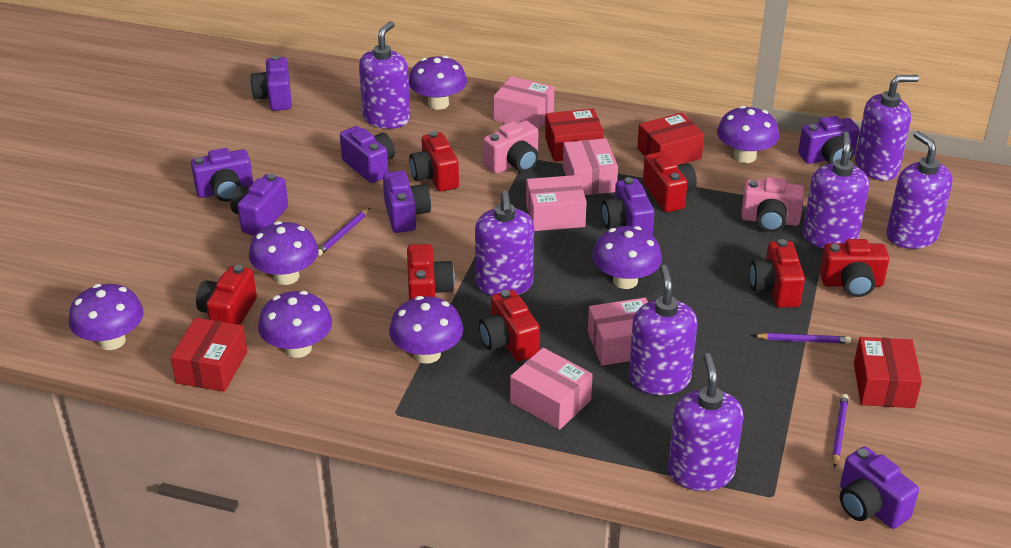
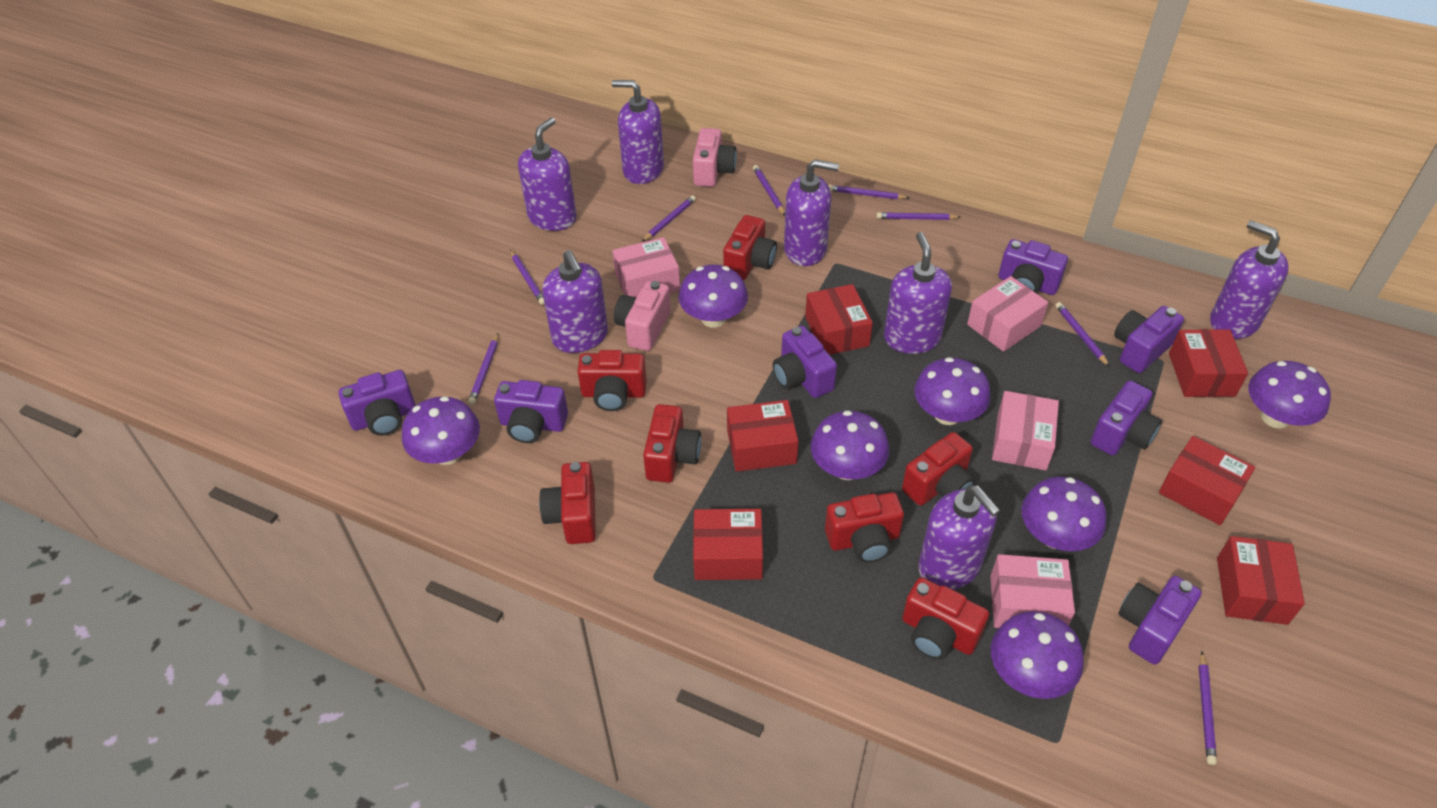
pink box: 5 -> 4
purple camera: 8 -> 7
purple pencil: 3 -> 8
red box: 4 -> 6

